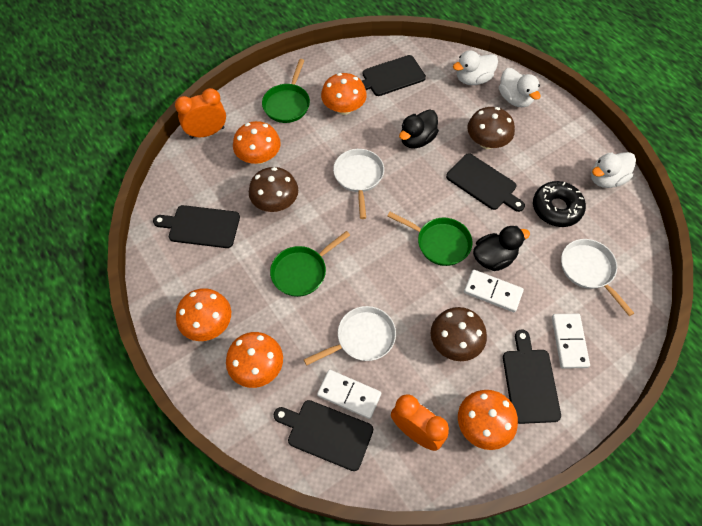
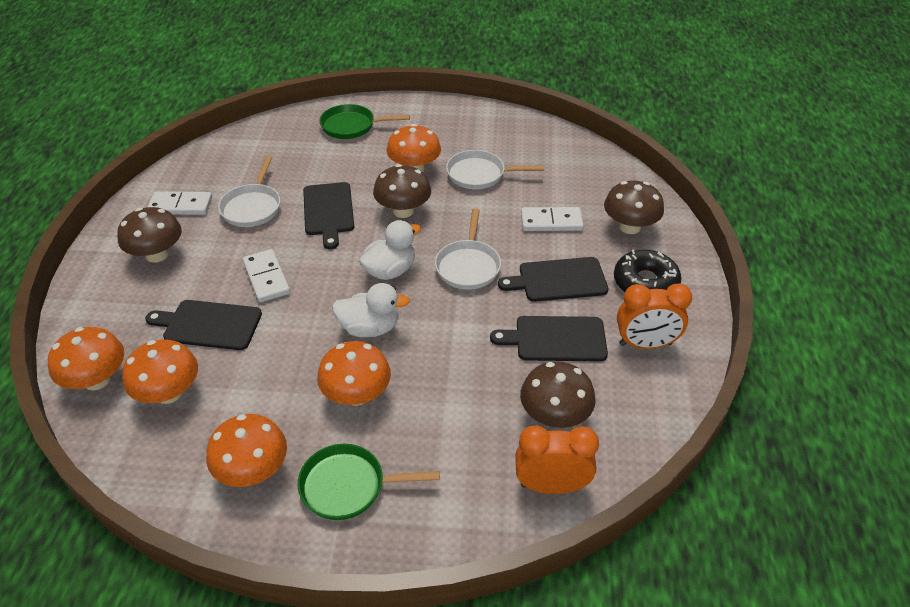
black cutting board: 5 -> 4
black duck: 2 -> 0
brown mushroom: 3 -> 4
green pan: 3 -> 2
white duck: 3 -> 2

